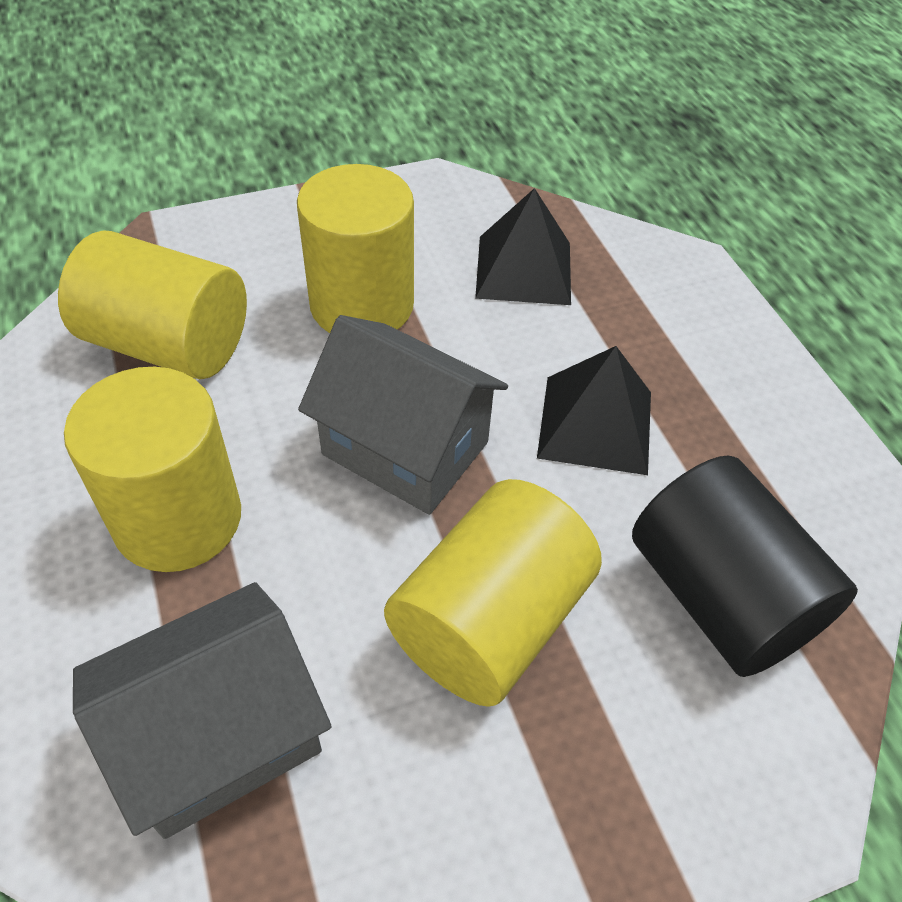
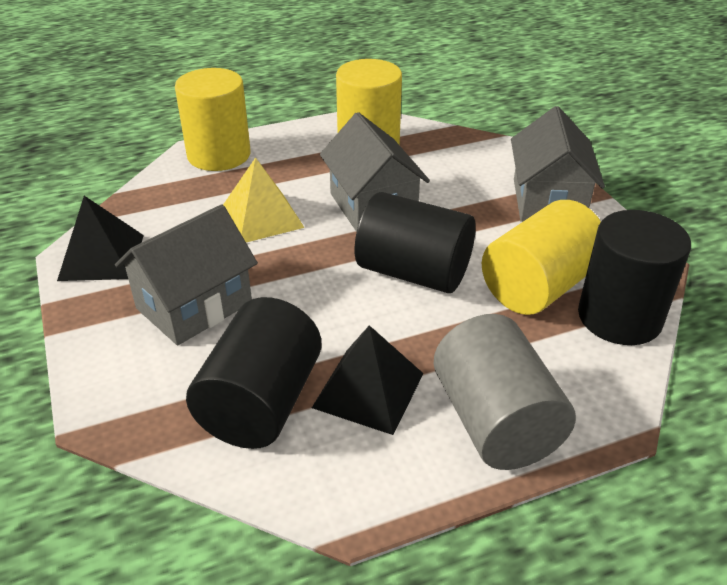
black cylinder: 1 -> 3
grey cylinder: 0 -> 1
grey house: 2 -> 3
yellow cylinder: 4 -> 3
yellow pyramid: 0 -> 1

